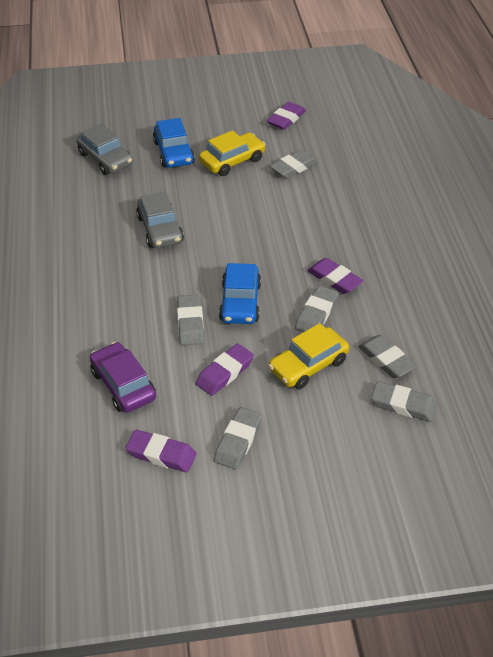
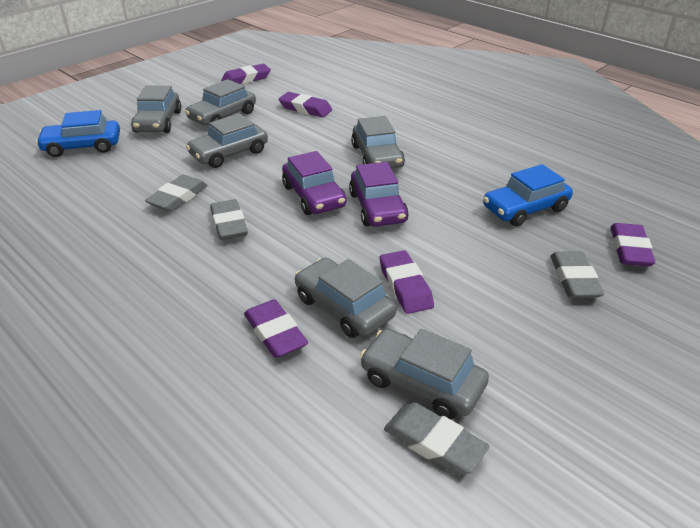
grey car: 2 -> 6
grey eraser: 6 -> 4
purple car: 1 -> 2
purple eraser: 4 -> 5
yellow car: 2 -> 0

